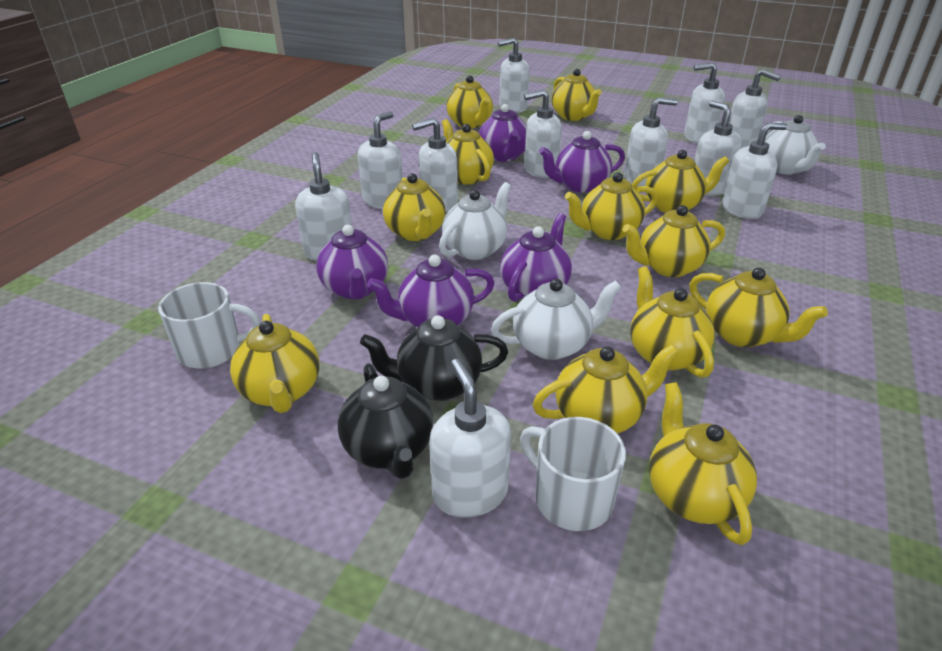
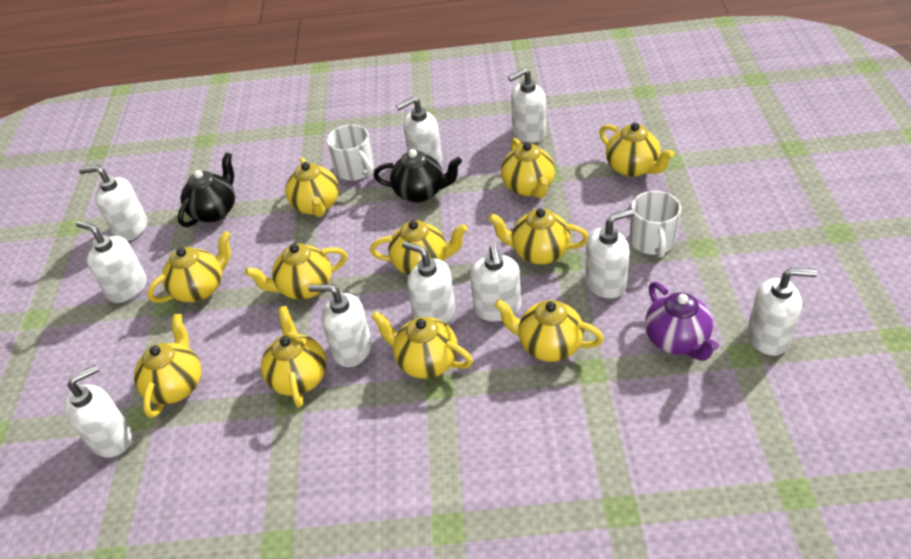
purple teapot: 5 -> 1
white soap dispenser: 11 -> 10
white teapot: 3 -> 0
yellow teapot: 12 -> 11

